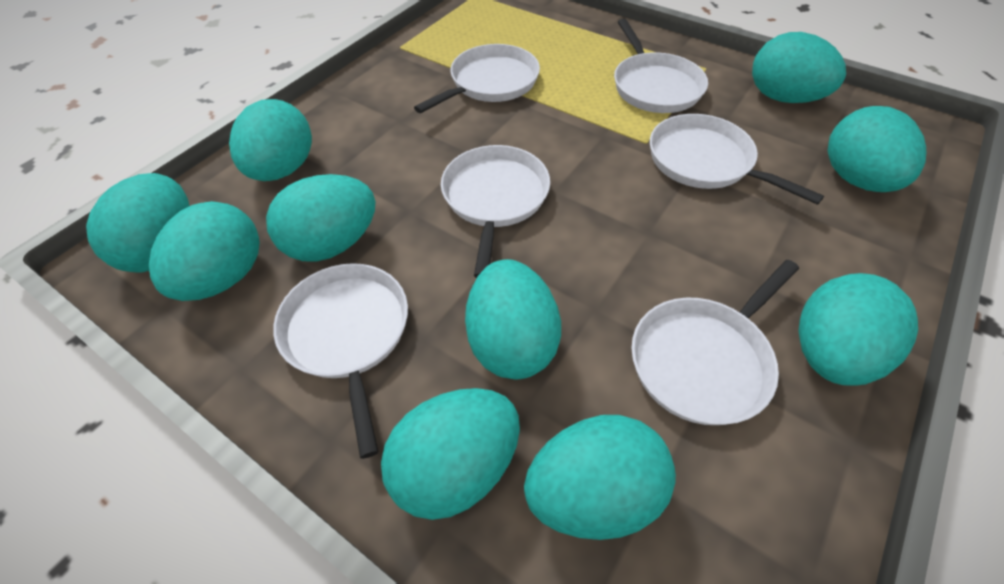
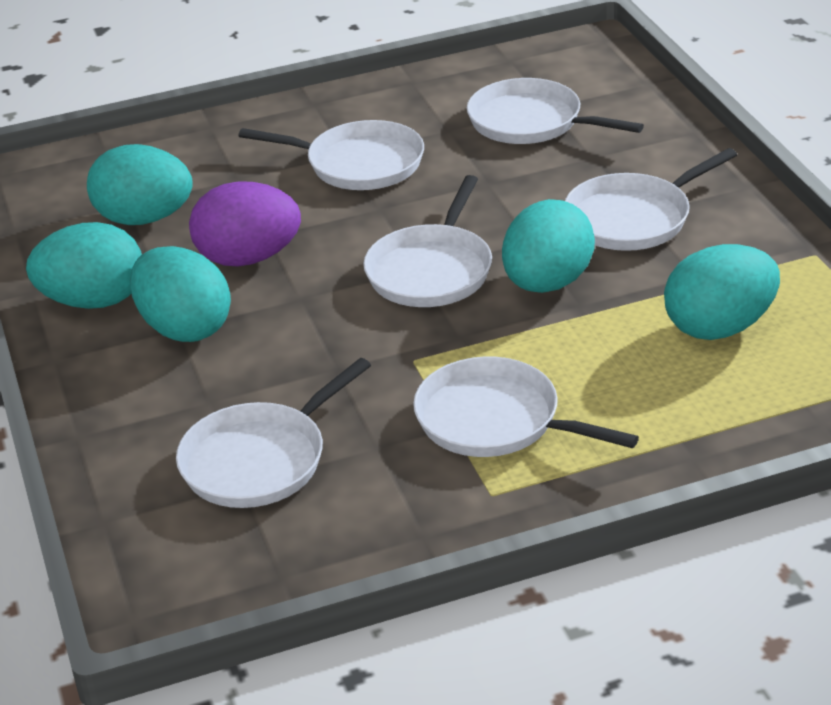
purple egg: 0 -> 1
turquoise egg: 10 -> 5

